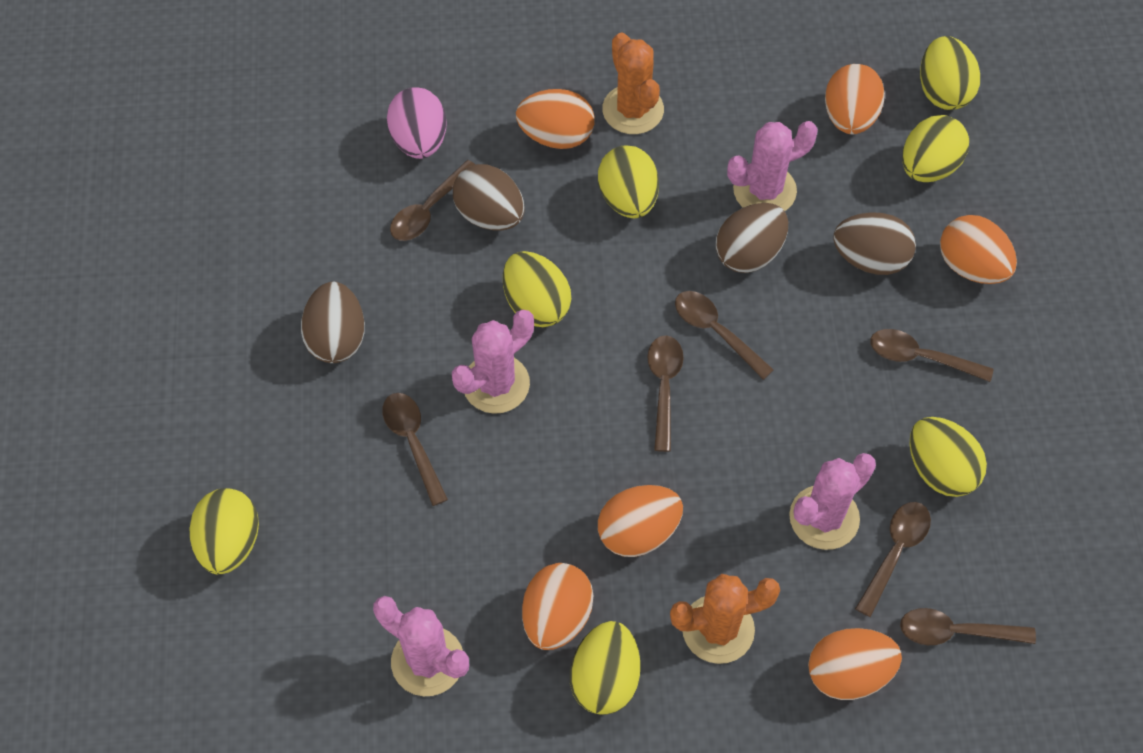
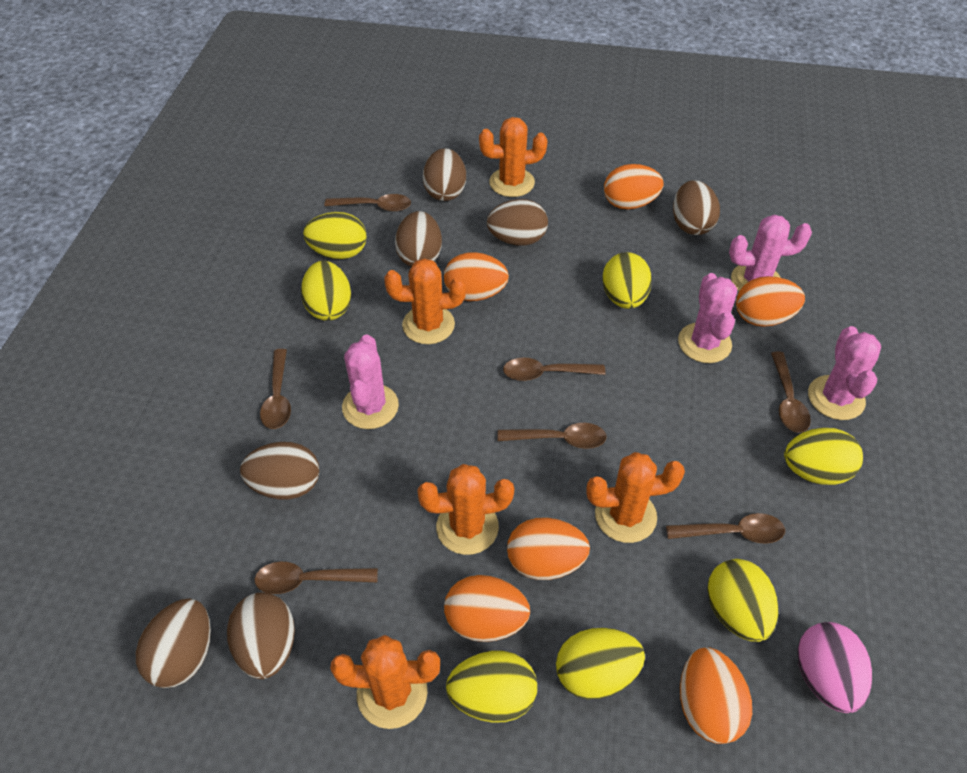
brown egg: 4 -> 7
orange cactus: 2 -> 5

